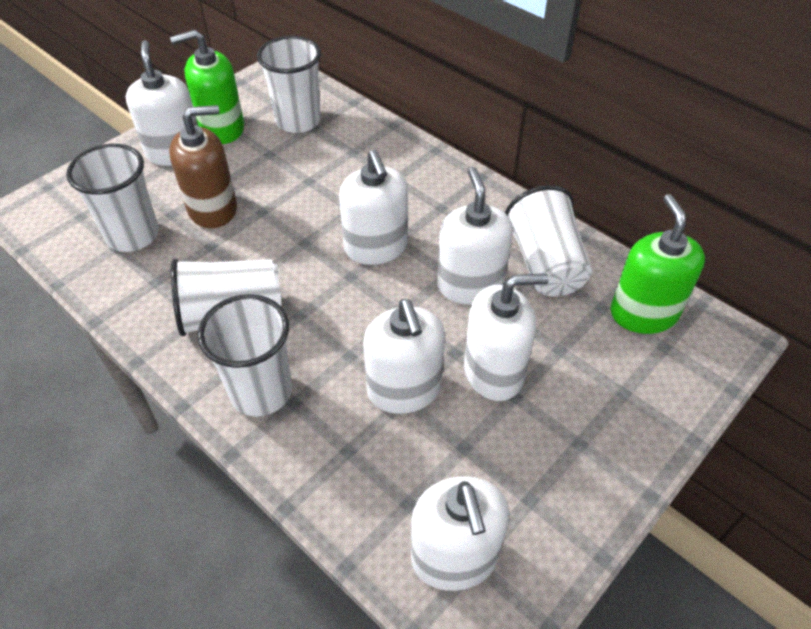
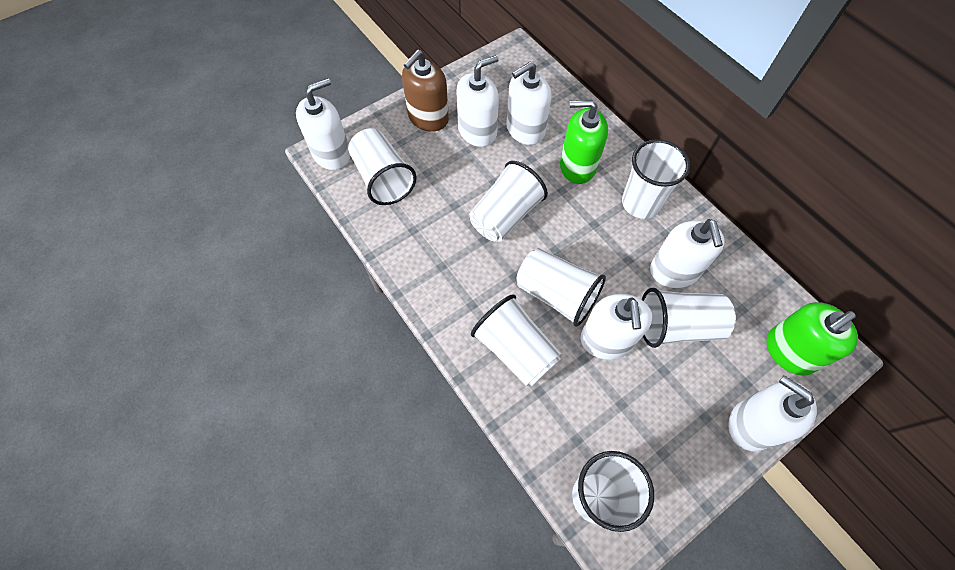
white cup: 5 -> 7

